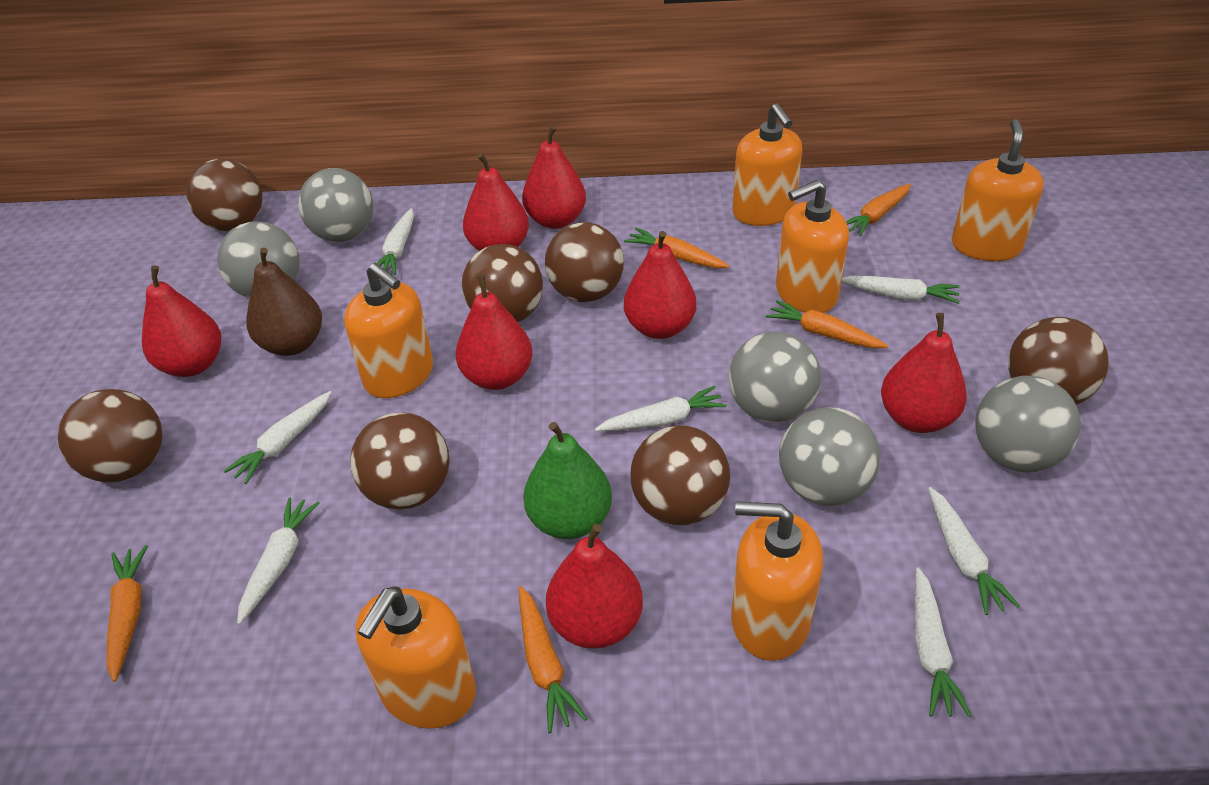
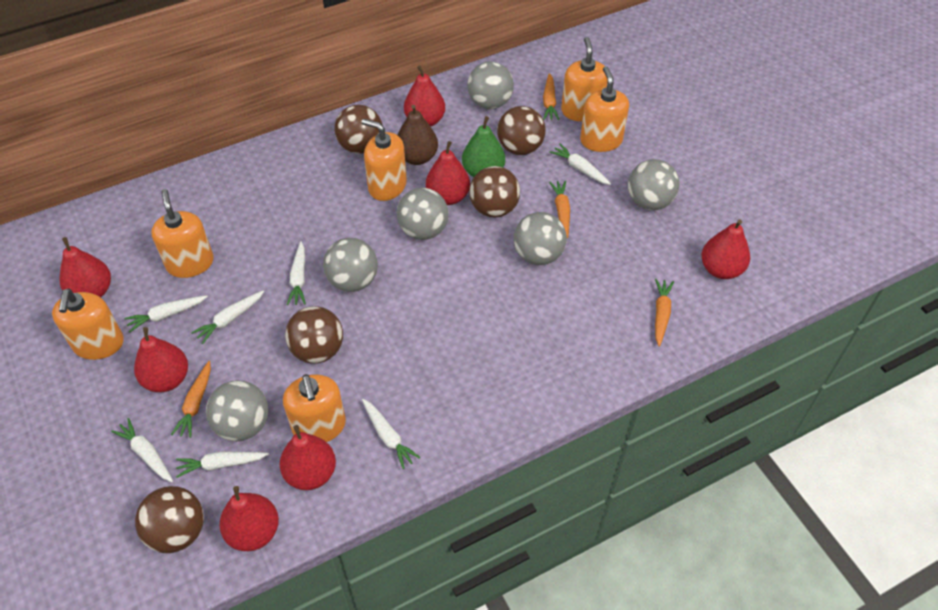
brown ball: 7 -> 5
grey ball: 5 -> 6
orange carrot: 5 -> 4

